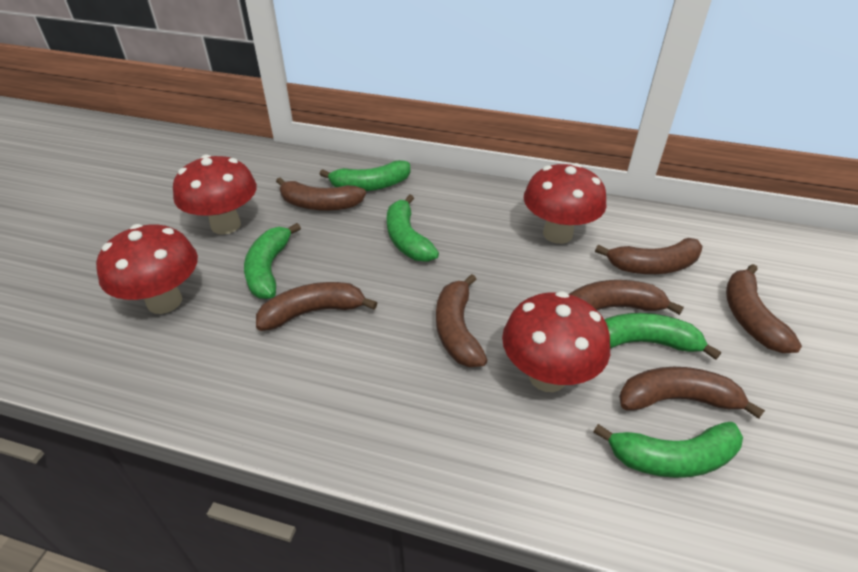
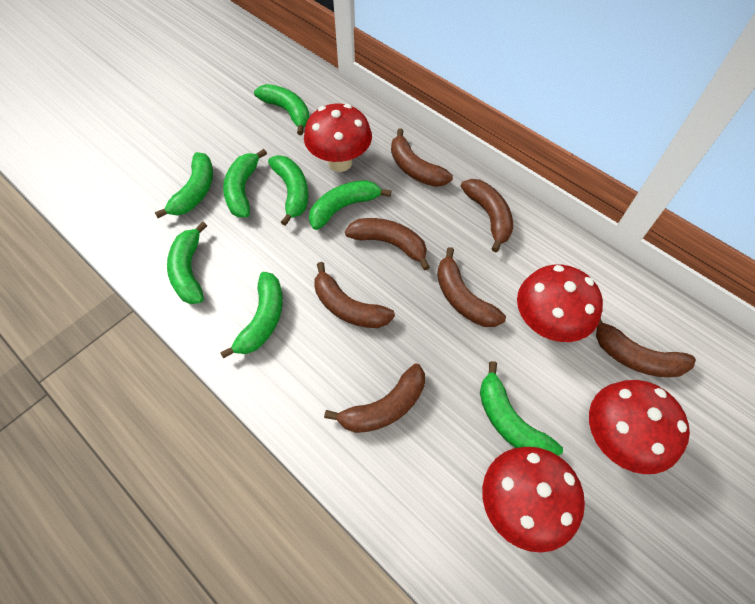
green banana: 5 -> 8

